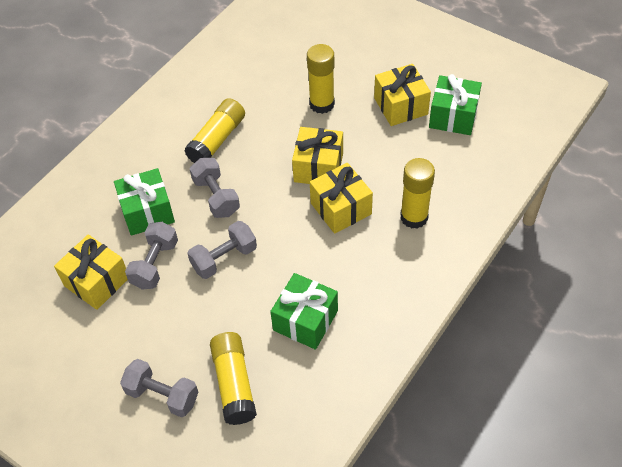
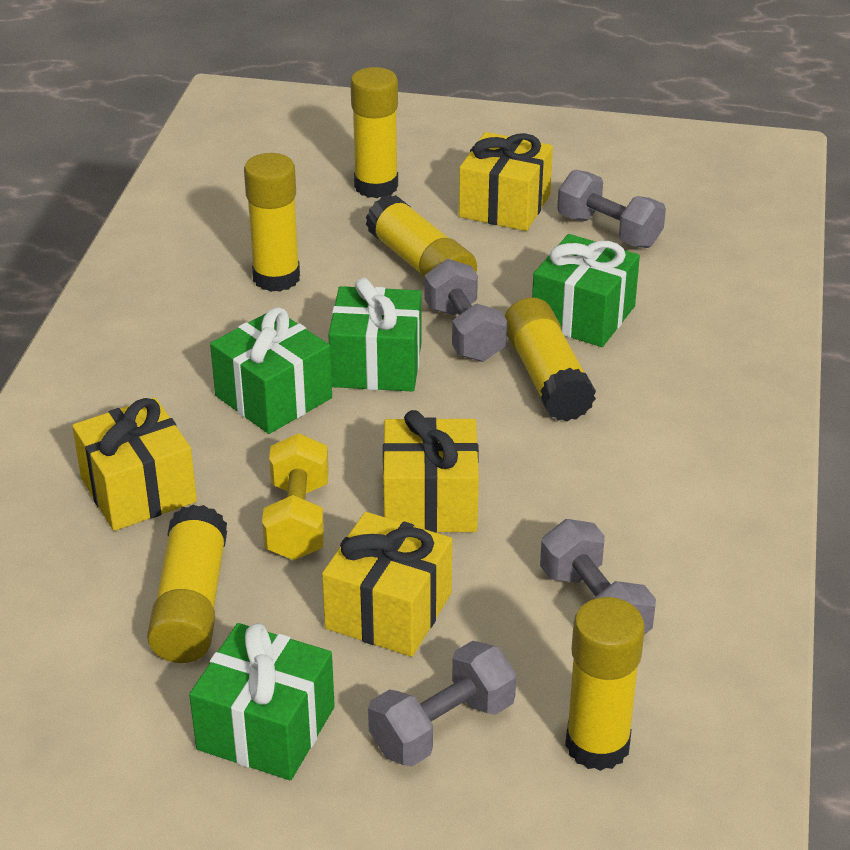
green gift: 3 -> 4
yellow dumbbell: 0 -> 1
yellow glue stick: 4 -> 6

